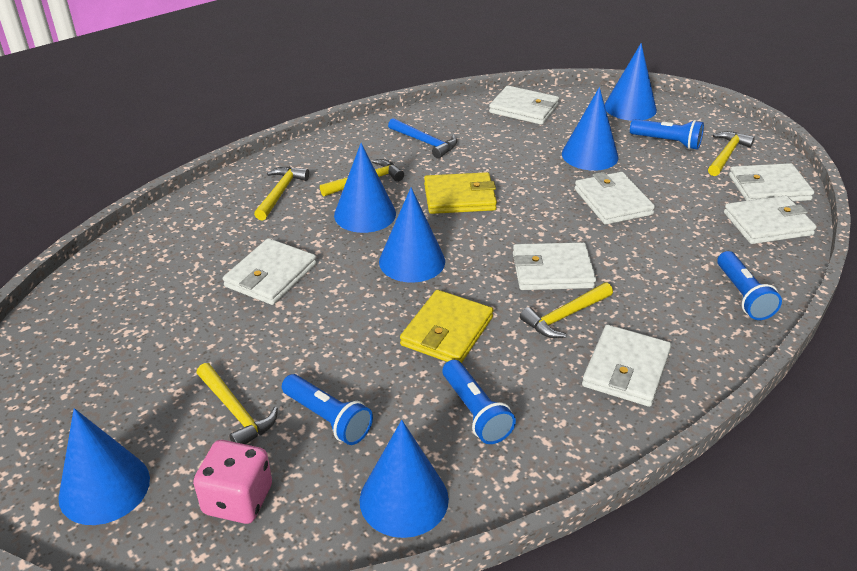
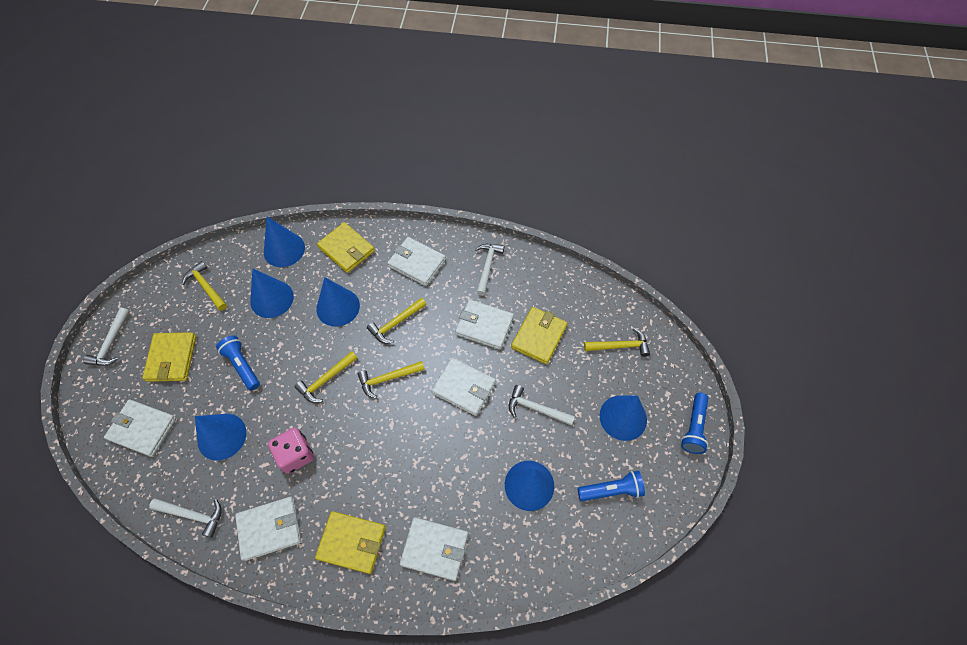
blue flashlight: 4 -> 3
blue hammer: 1 -> 0
white hammer: 0 -> 4
white wallet: 7 -> 6
yellow wallet: 2 -> 4

